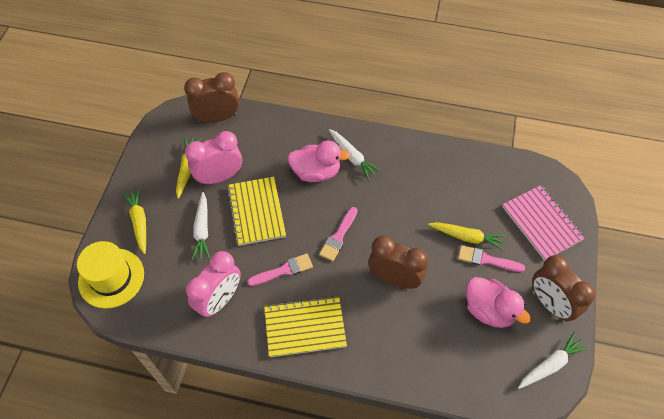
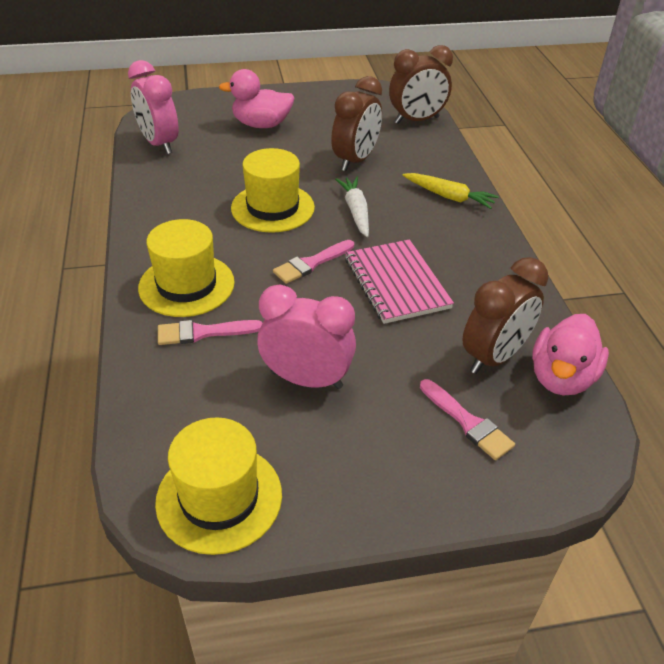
white carrot: 3 -> 1
yellow carrot: 3 -> 1
yellow hat: 1 -> 3
yellow notebook: 2 -> 0

